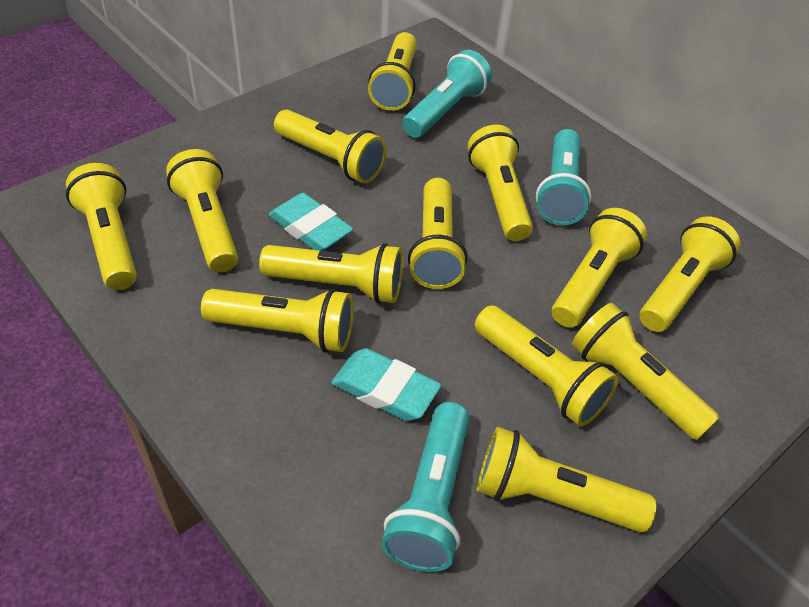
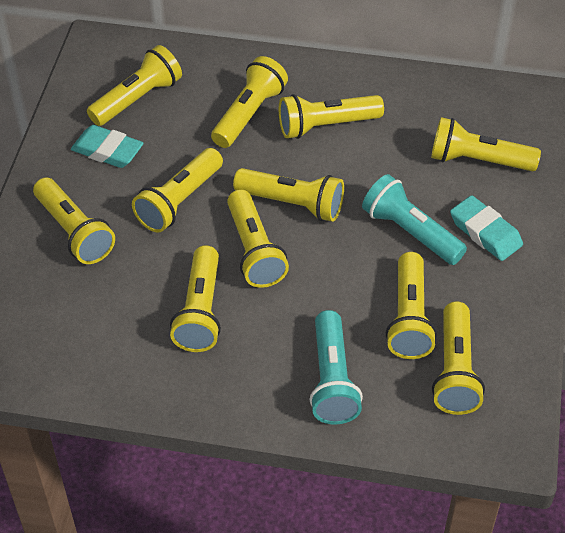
turquoise flashlight: 3 -> 2
yellow flashlight: 13 -> 11

